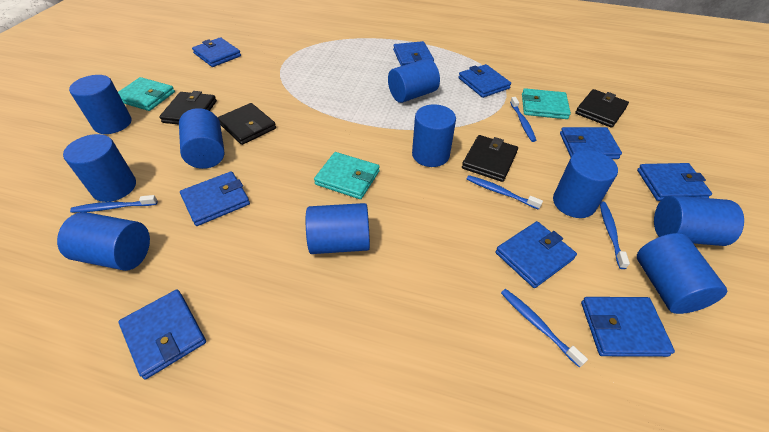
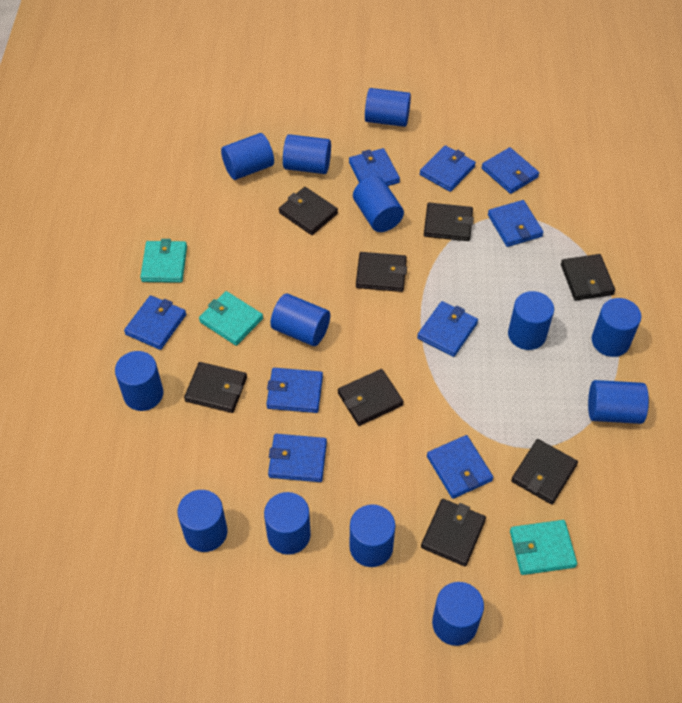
black wallet: 4 -> 8
blue cylinder: 10 -> 13
blue toothbrush: 5 -> 0

